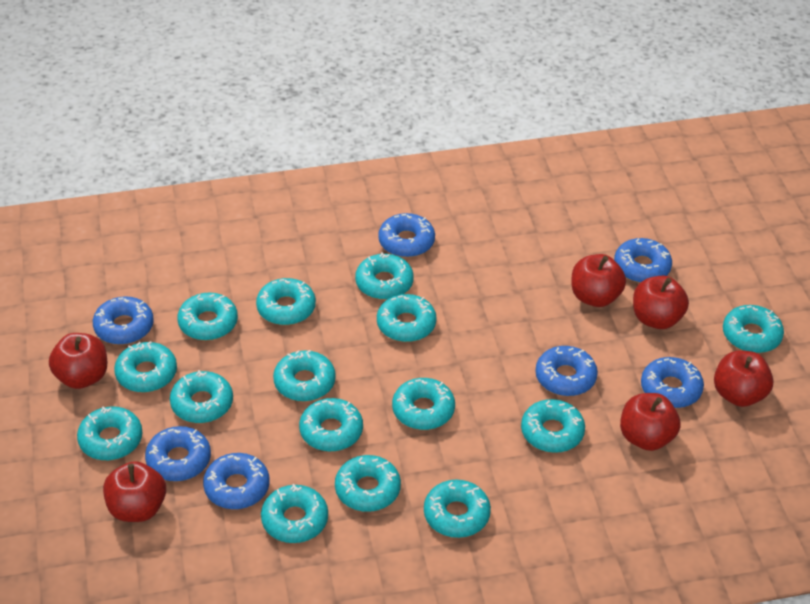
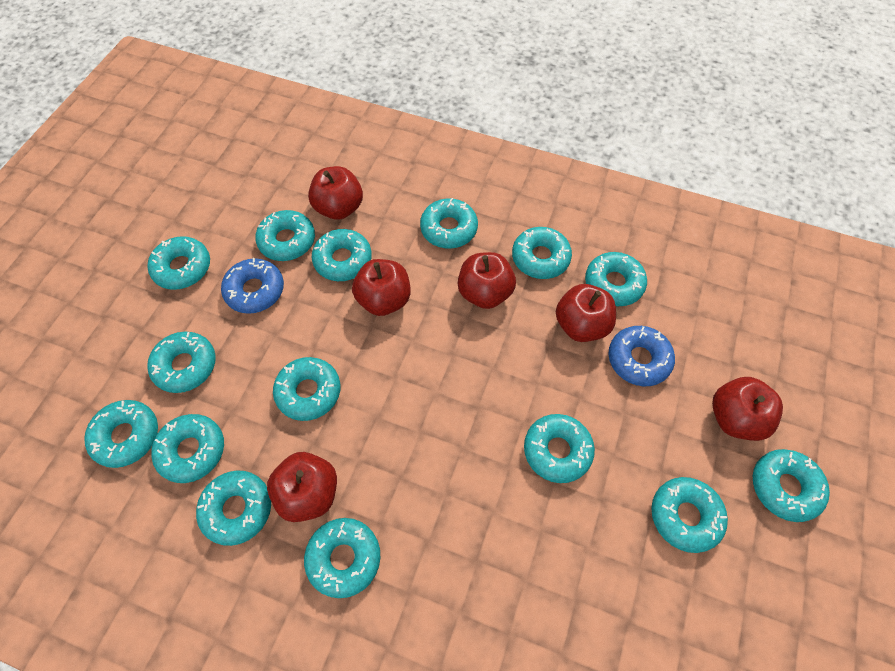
blue donut: 7 -> 2

